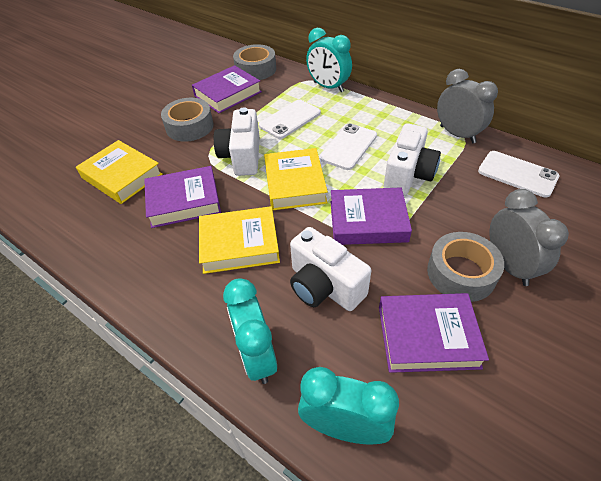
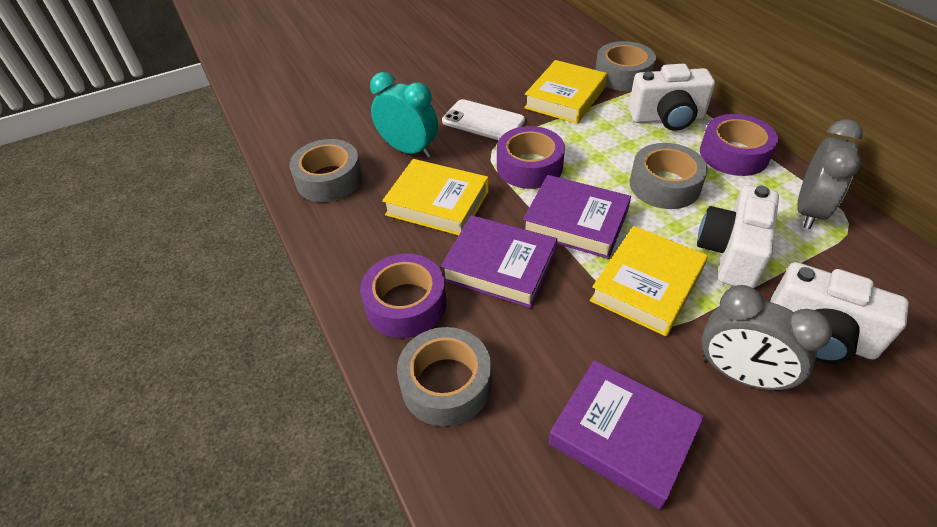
grey tape: 3 -> 4
purple book: 4 -> 3
purple tape: 0 -> 3
turquoise clock: 3 -> 1
white phone: 3 -> 1

